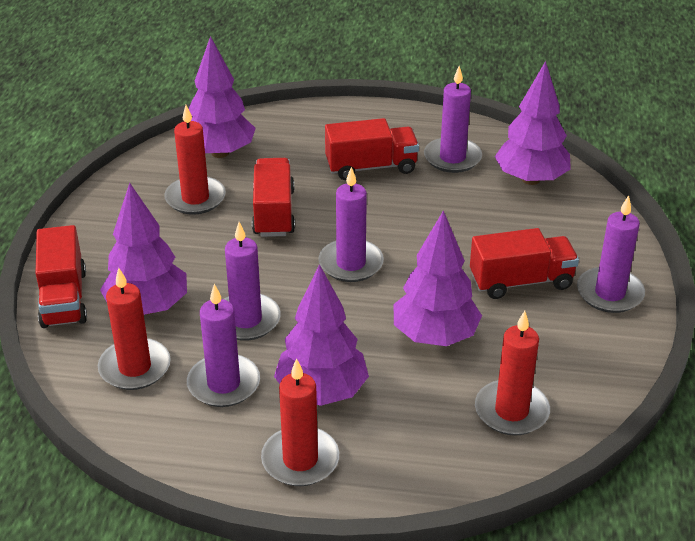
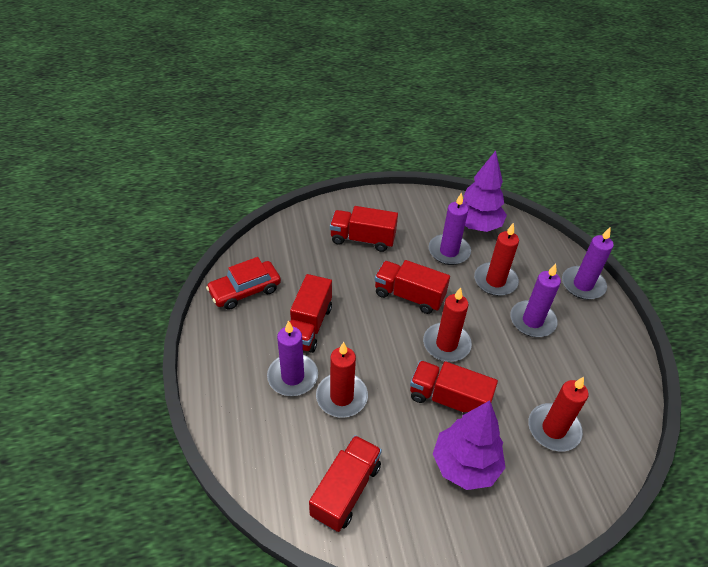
purple candle: 5 -> 4
purple tree: 5 -> 2
red car: 0 -> 1
red truck: 4 -> 5

